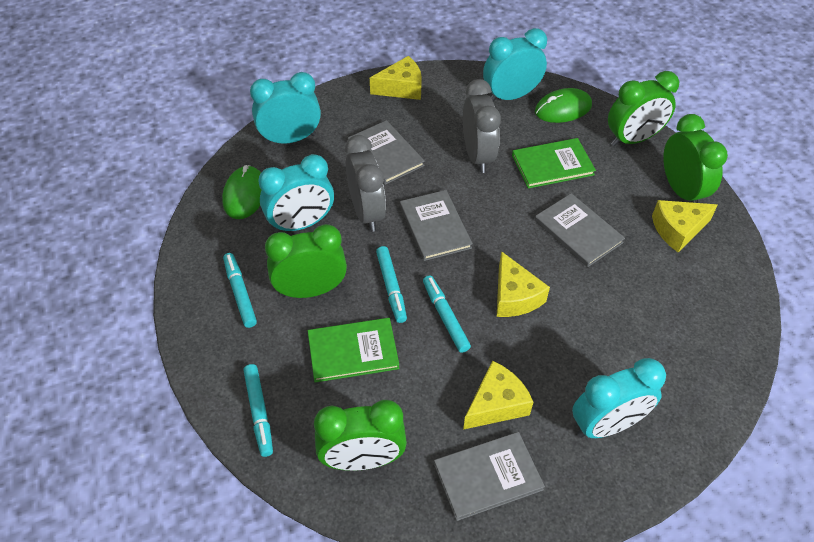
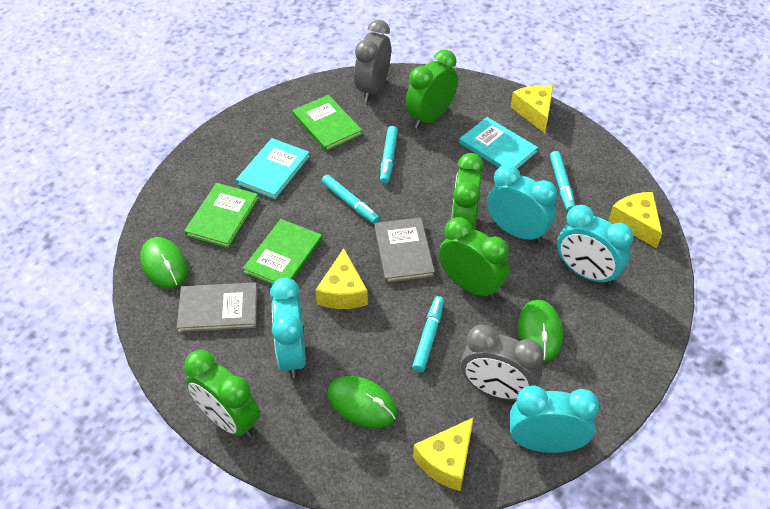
green book: 2 -> 3
green mouse: 2 -> 3
grey book: 4 -> 2
turquoise book: 0 -> 2

